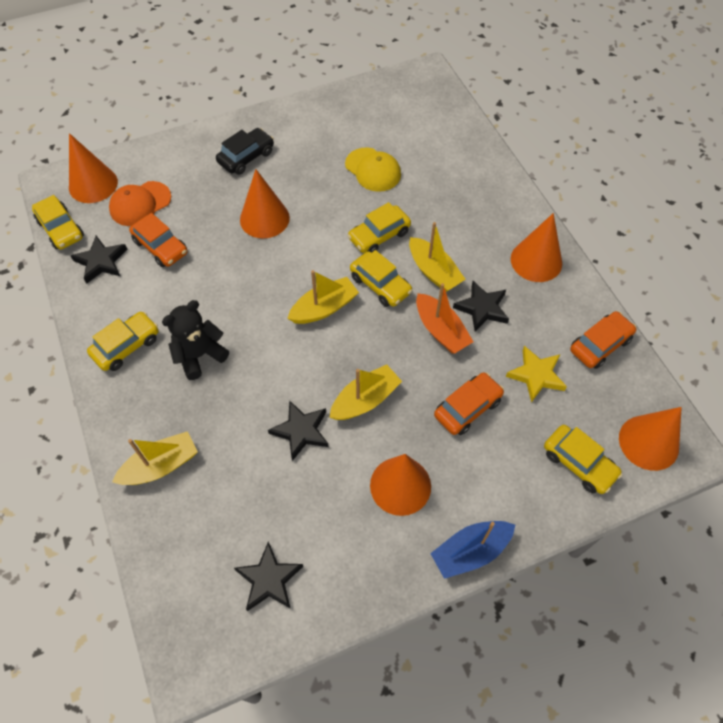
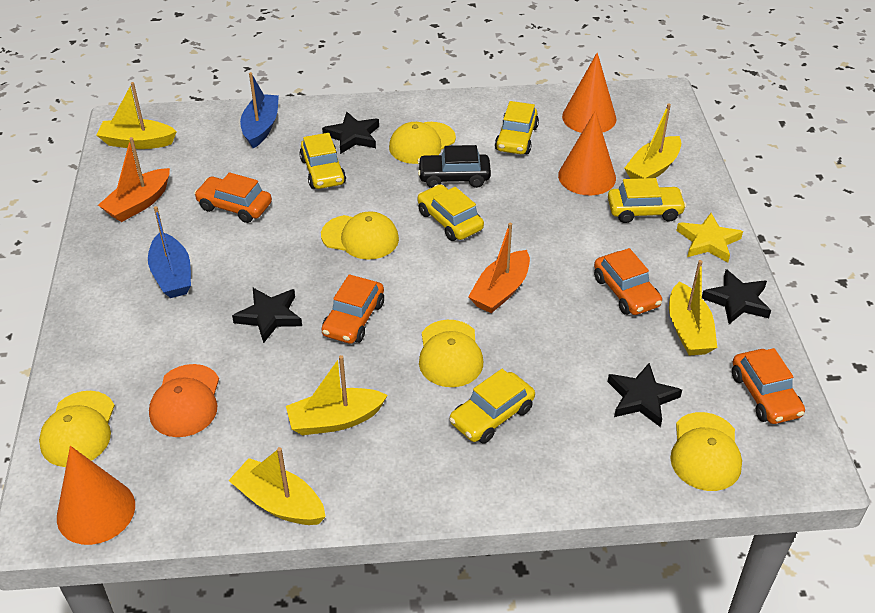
black teddy bear: 1 -> 0
blue boat: 1 -> 2
orange boat: 1 -> 2
orange car: 3 -> 4
orange cone: 5 -> 3
yellow boat: 4 -> 5
yellow cap: 1 -> 5

